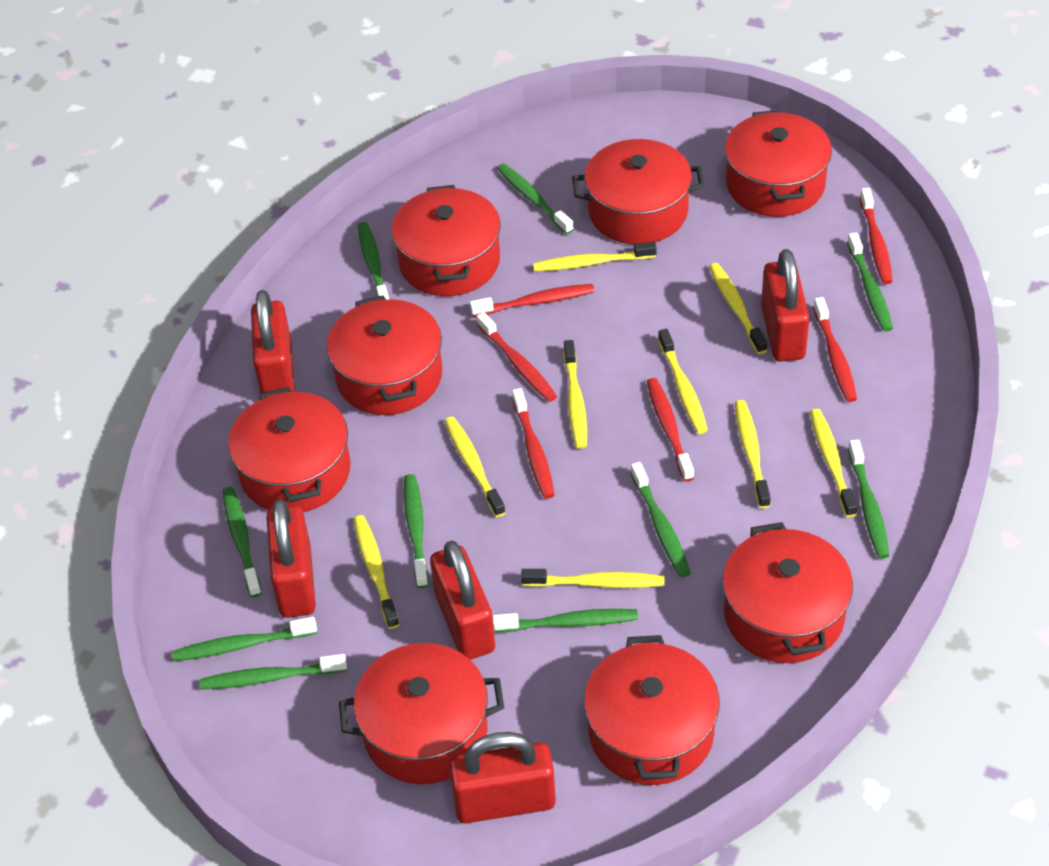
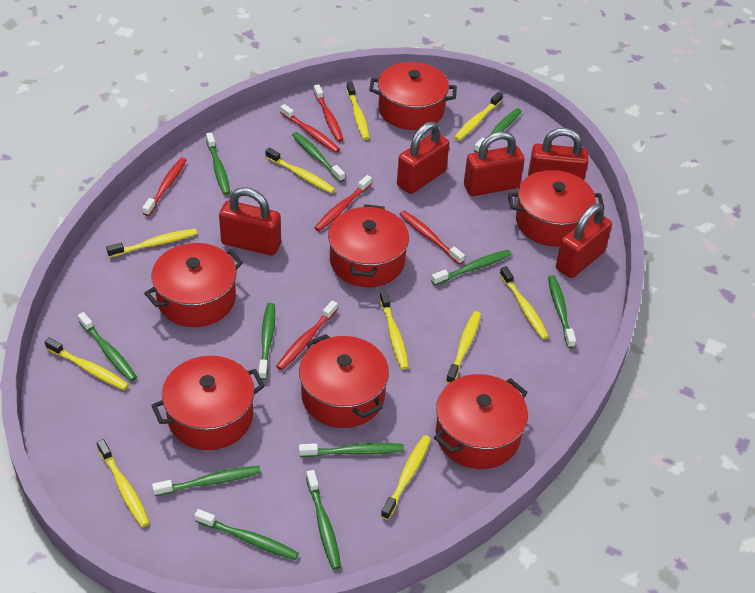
green toothbrush: 10 -> 11
red pot: 8 -> 7
yellow toothbrush: 9 -> 10

